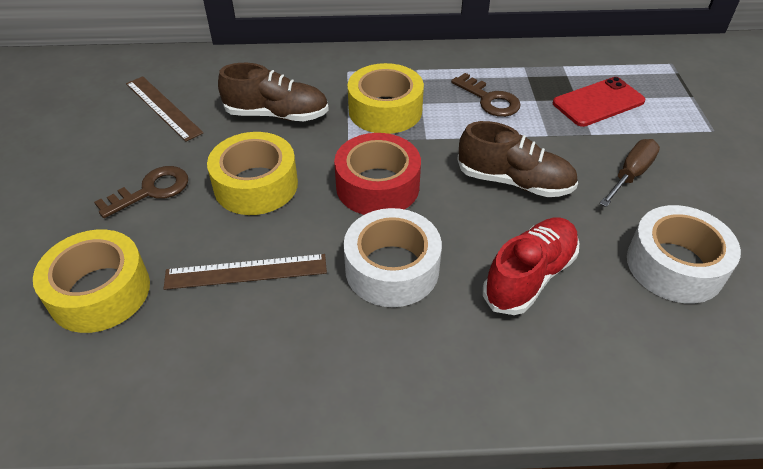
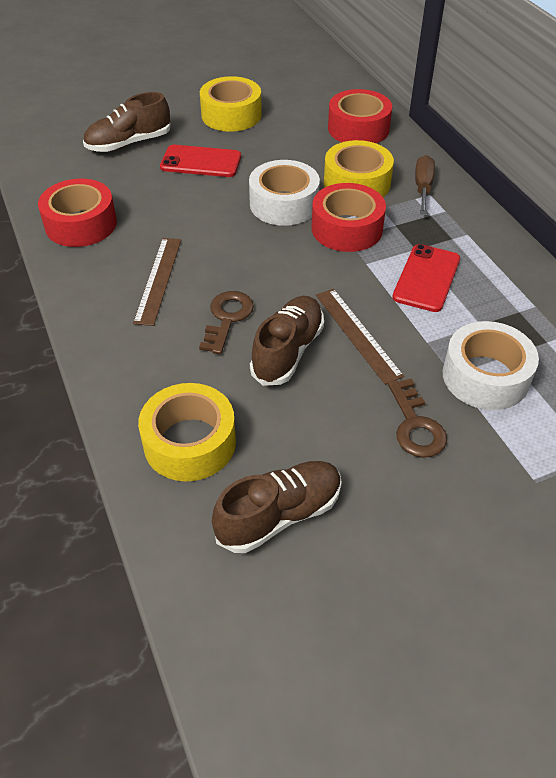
brown shoe: 2 -> 3
red phone: 1 -> 2
red shoe: 1 -> 0
red tape: 1 -> 3

